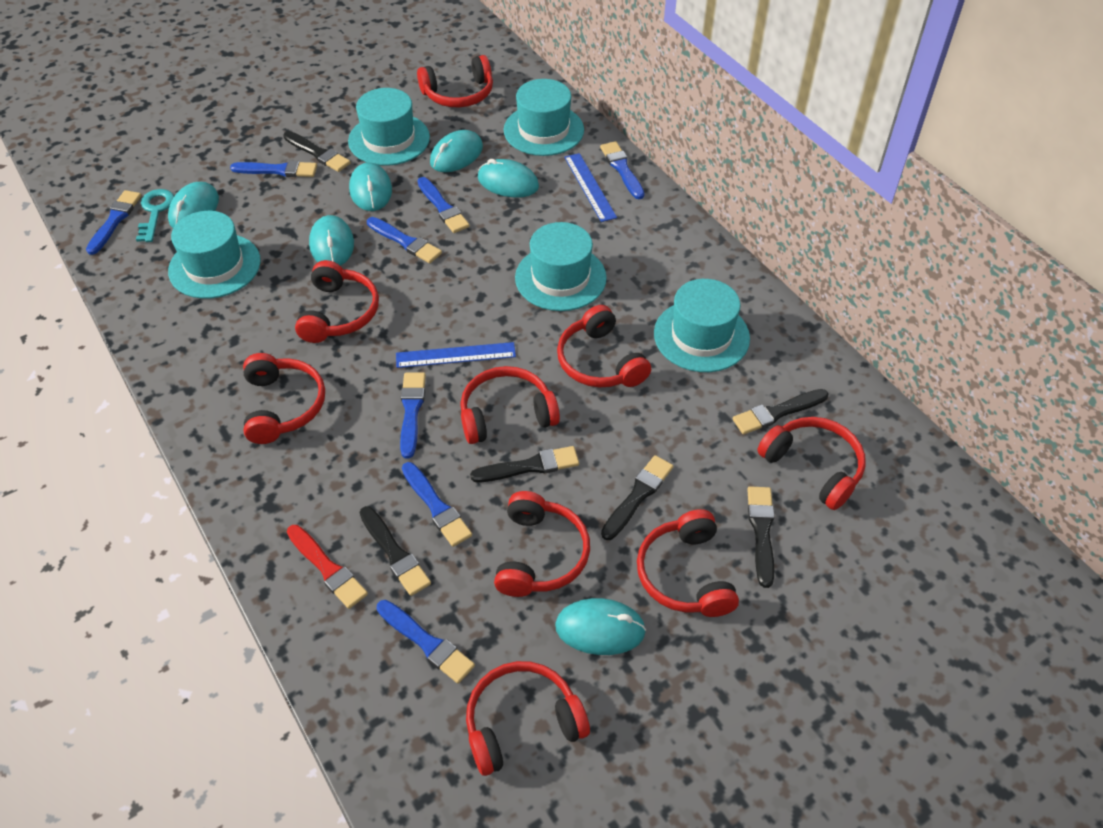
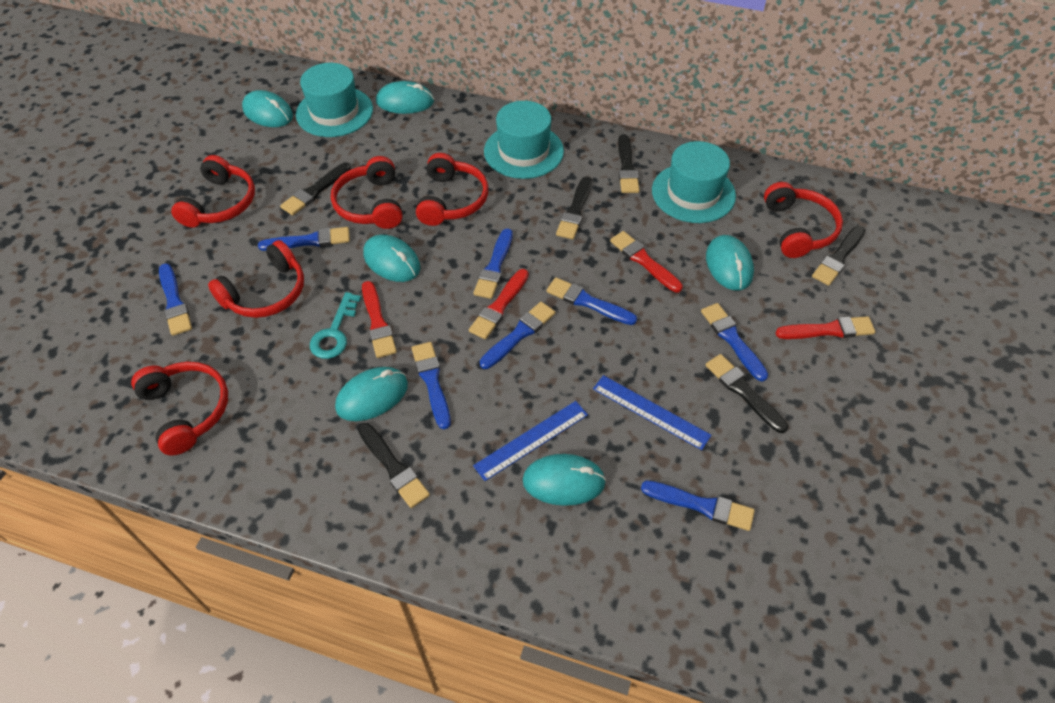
red brush: 1 -> 4
red headphones: 9 -> 6
turquoise hat: 5 -> 3

